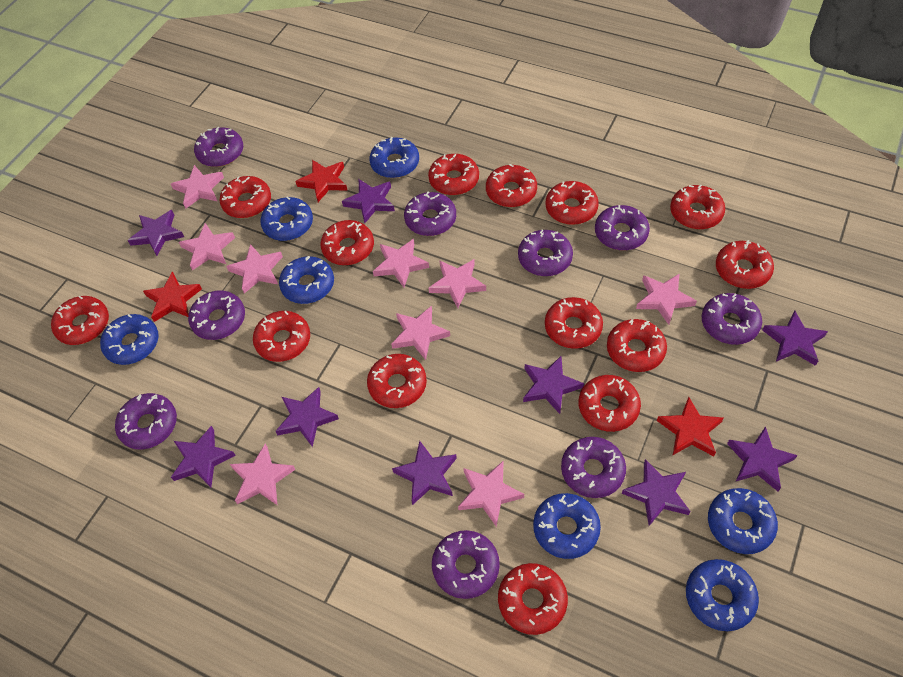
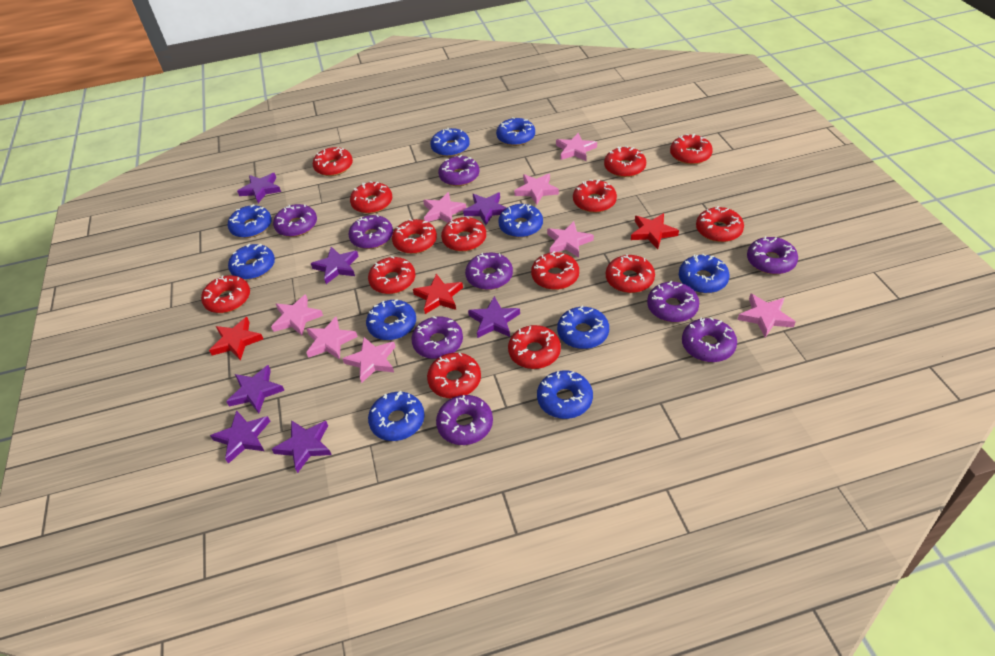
blue donut: 7 -> 10
pink star: 9 -> 8
purple star: 9 -> 7

